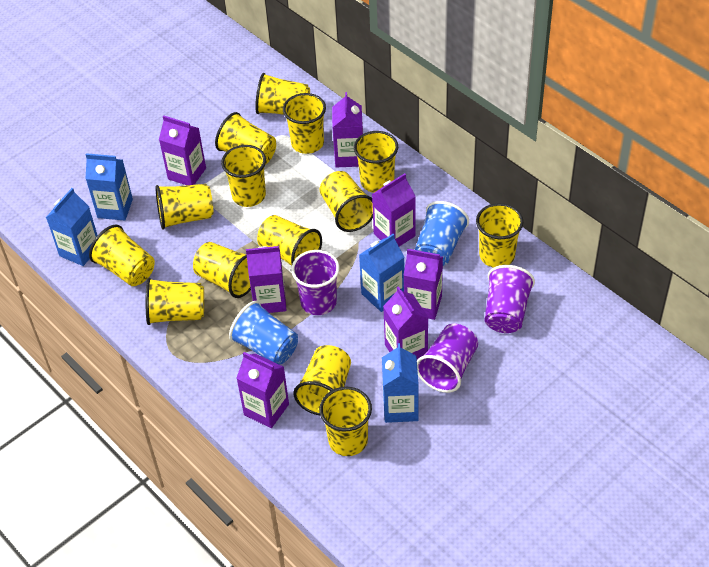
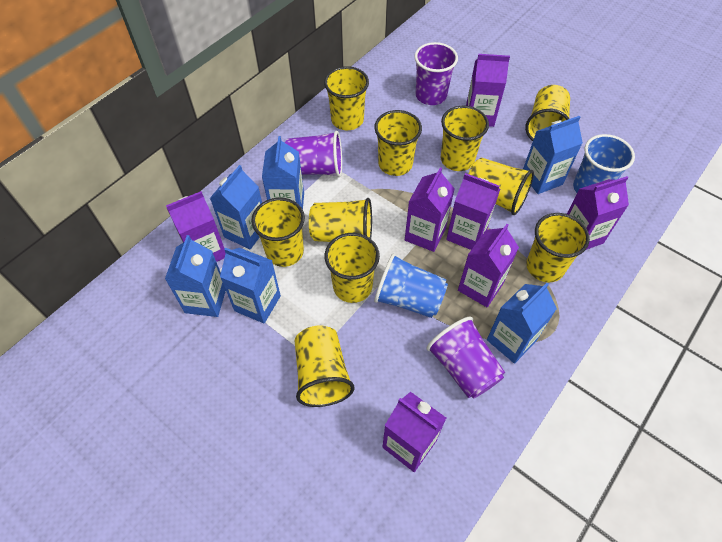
blue carton: 4 -> 6
yellow cup: 14 -> 10

